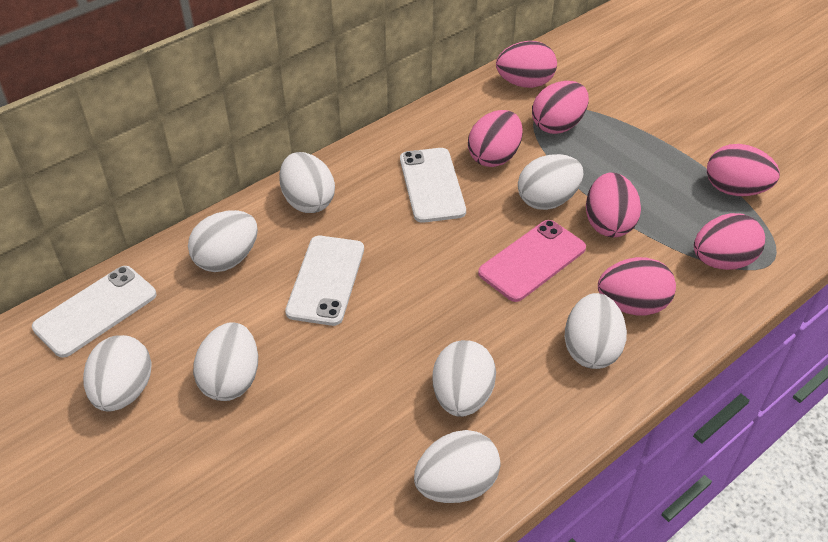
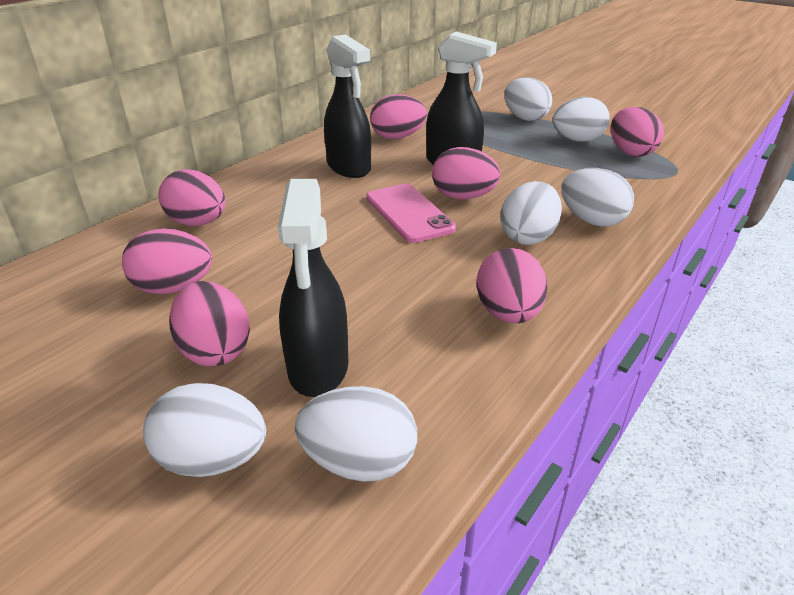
black spray bottle: 0 -> 3
white egg: 8 -> 6
white phone: 3 -> 0

